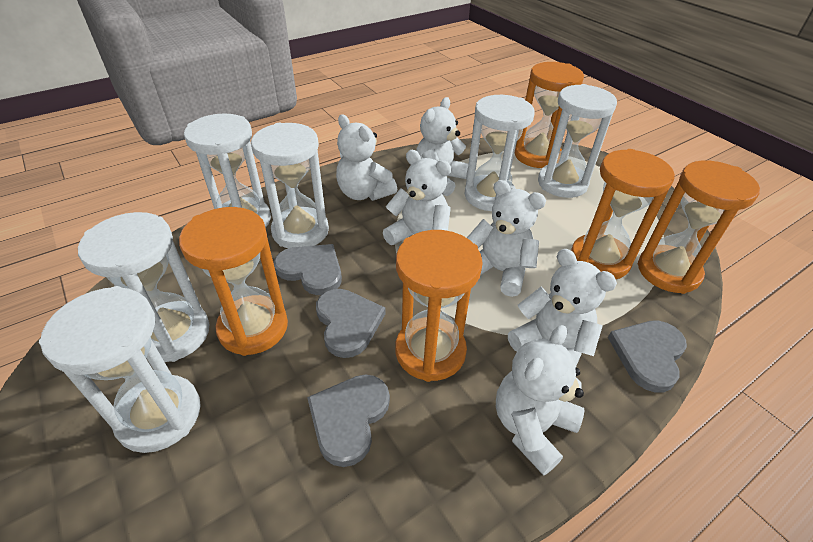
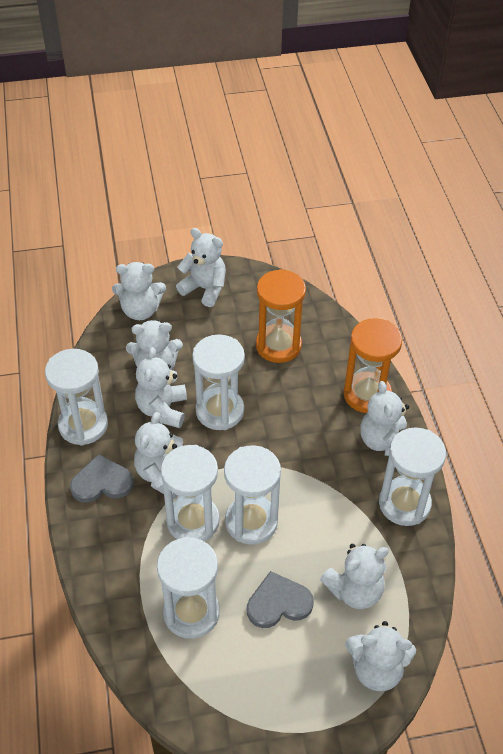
grey heart: 4 -> 2
orange hourglass: 5 -> 2
white teddy bear: 6 -> 8

